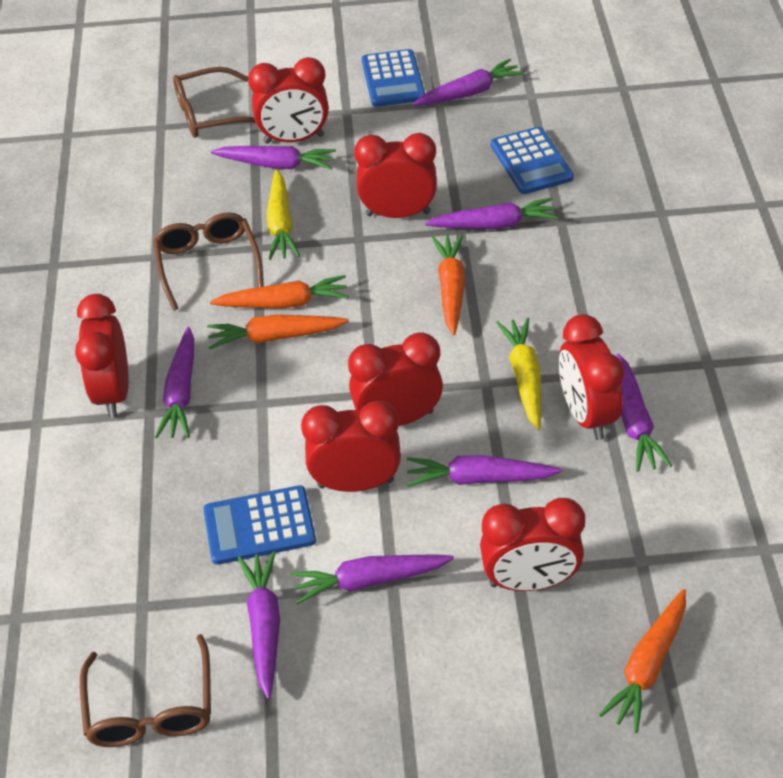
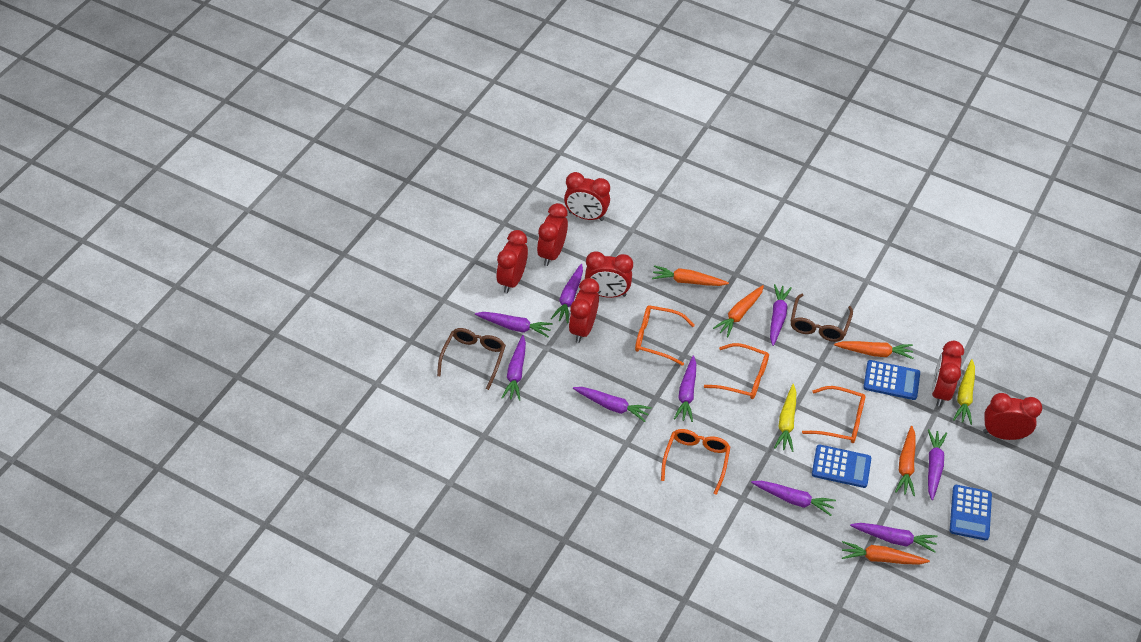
brown glasses: 3 -> 2
orange carrot: 4 -> 5
orange glasses: 0 -> 4
purple carrot: 8 -> 9

